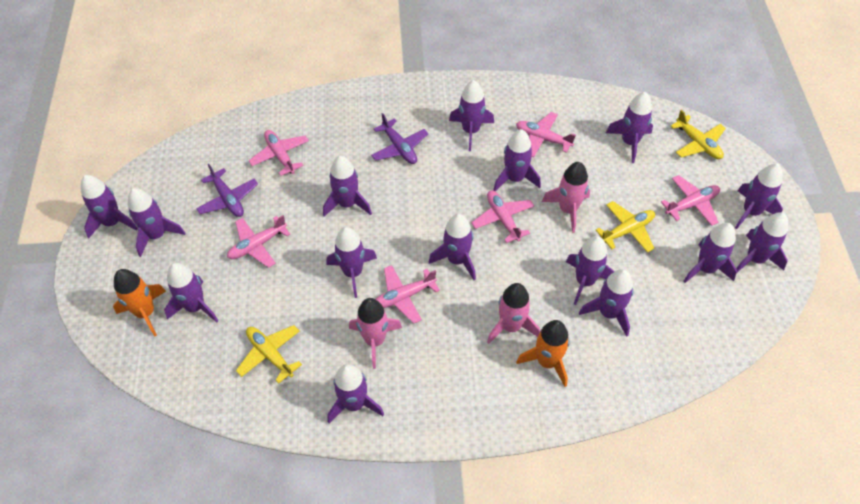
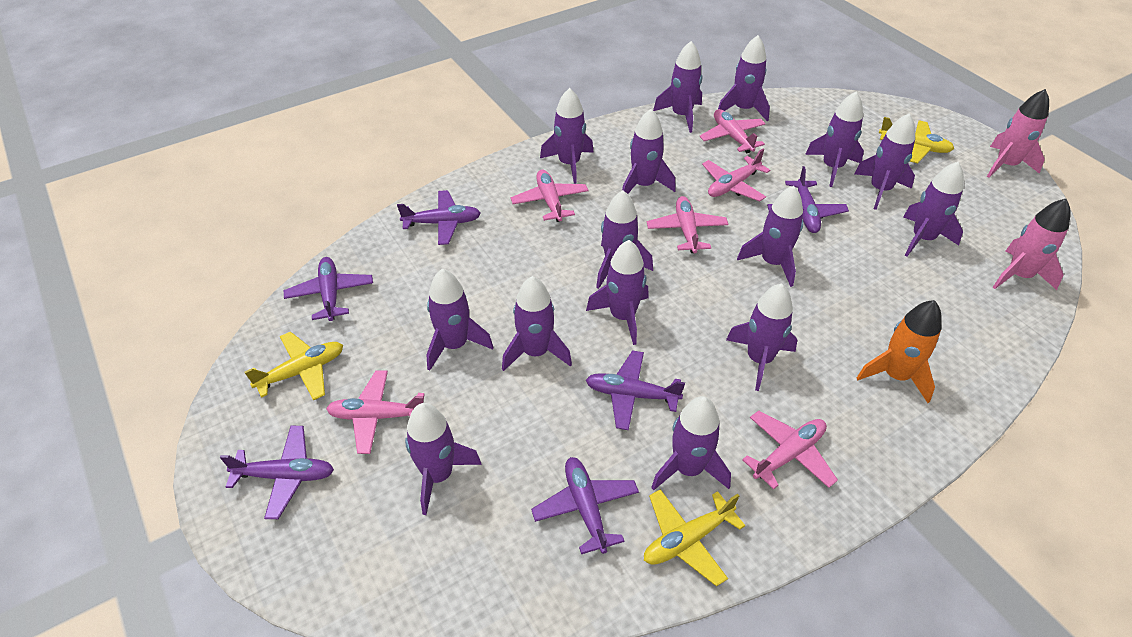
orange rocket: 2 -> 1
pink rocket: 3 -> 2
purple plane: 2 -> 6

